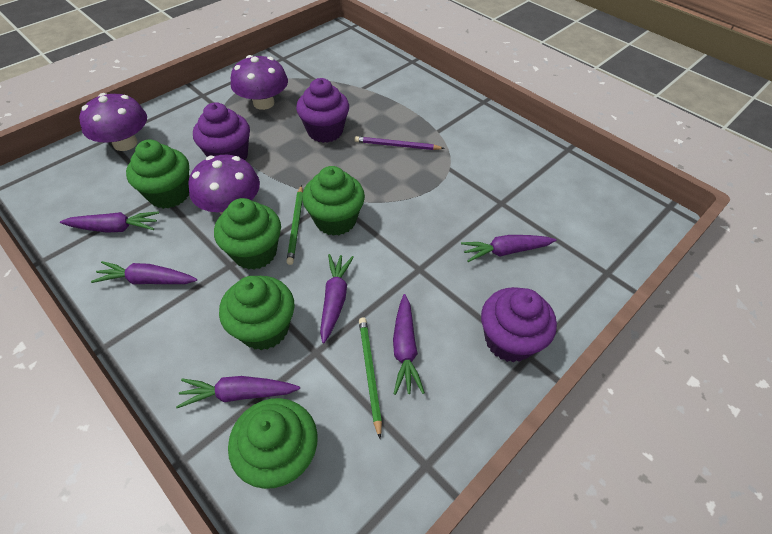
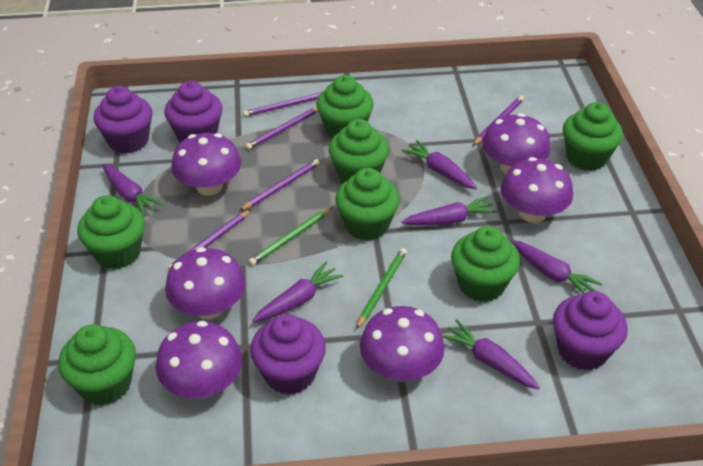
green cupcake: 5 -> 7
purple cupcake: 3 -> 4
purple mushroom: 3 -> 6
purple pencil: 1 -> 5

